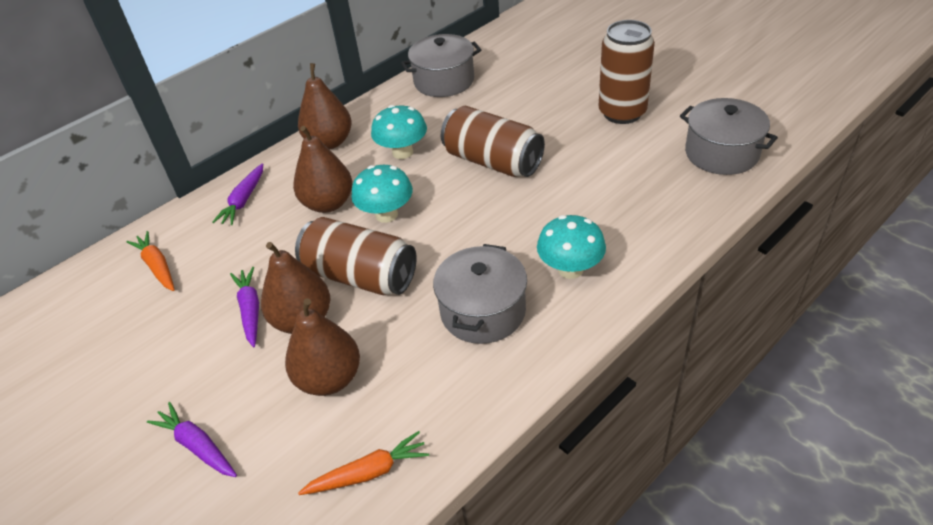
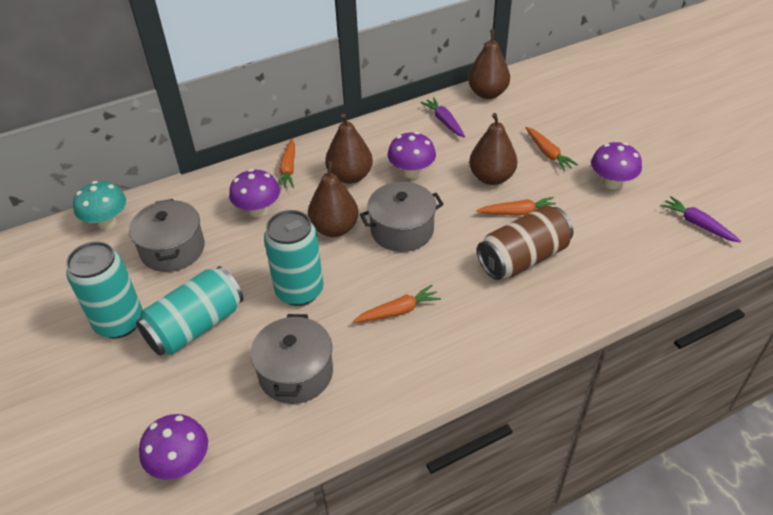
brown can: 3 -> 1
orange carrot: 2 -> 4
purple carrot: 3 -> 2
purple mushroom: 0 -> 4
turquoise can: 0 -> 3
turquoise mushroom: 3 -> 1

